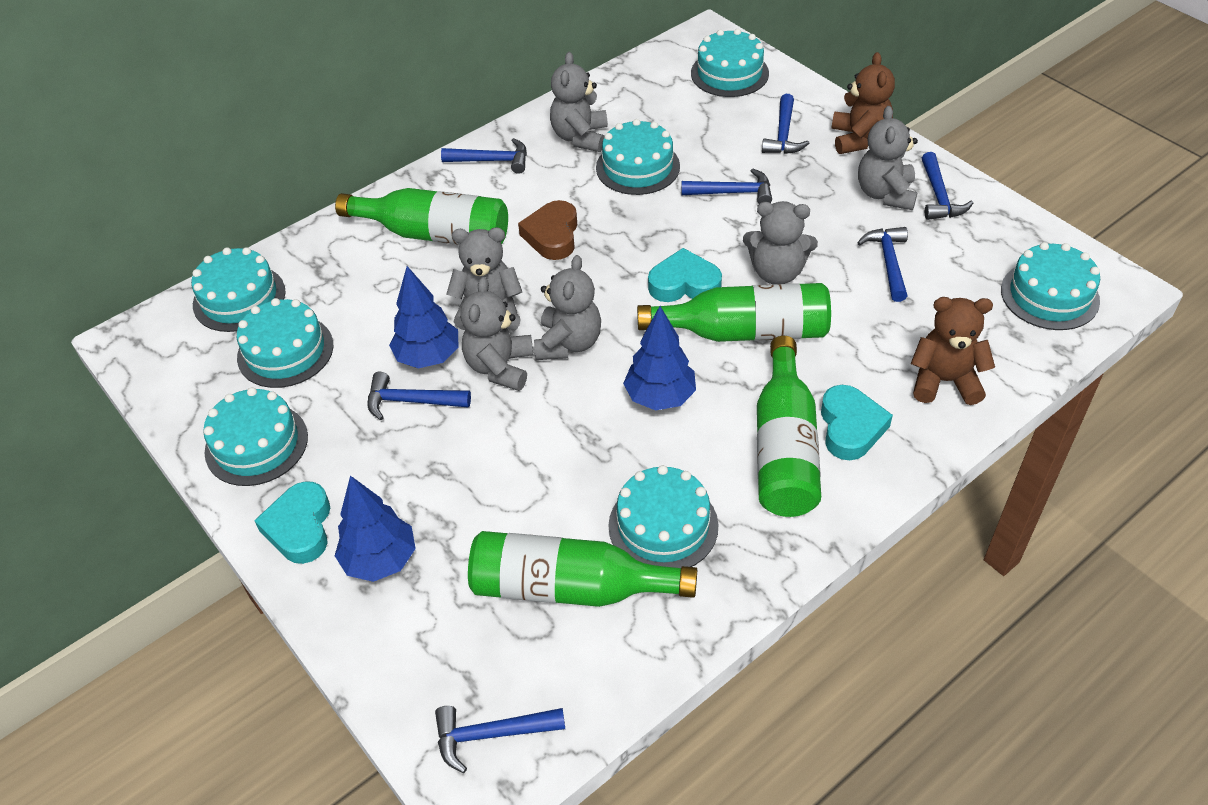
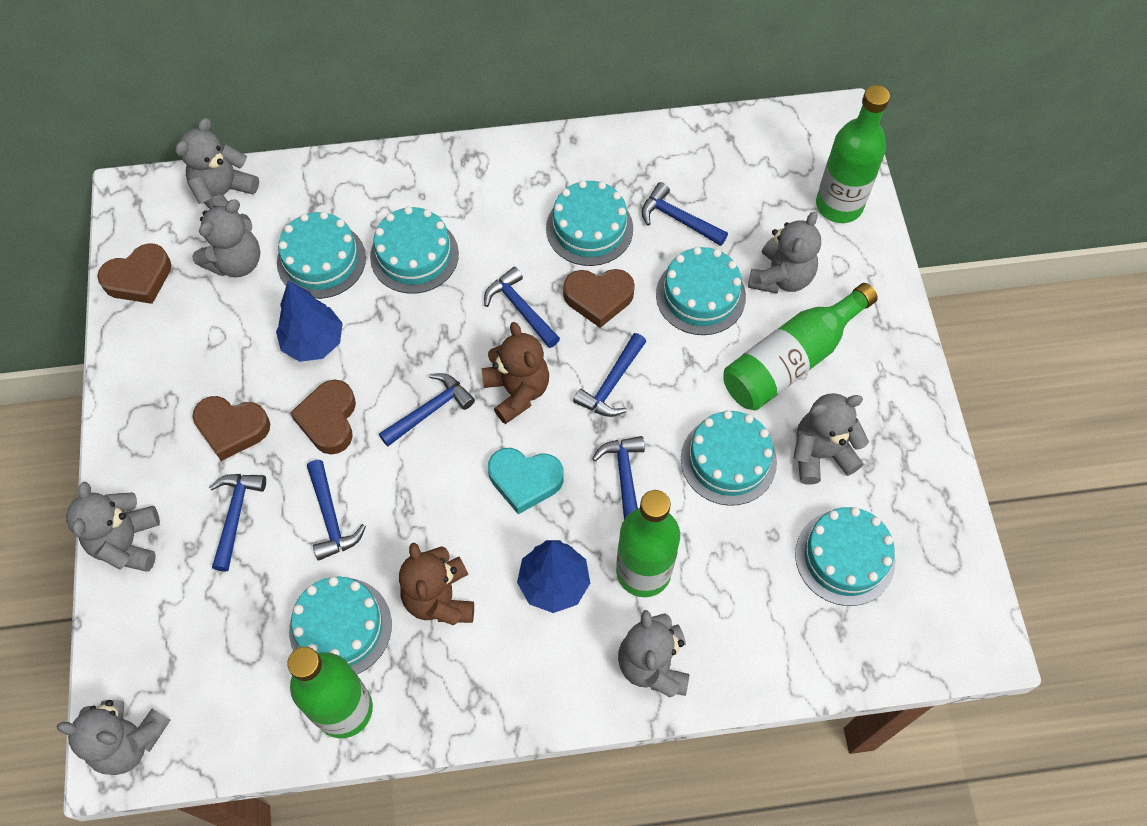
blue tree: 3 -> 2
brown heart: 1 -> 4
grey teddy bear: 6 -> 7
turquoise heart: 3 -> 1

